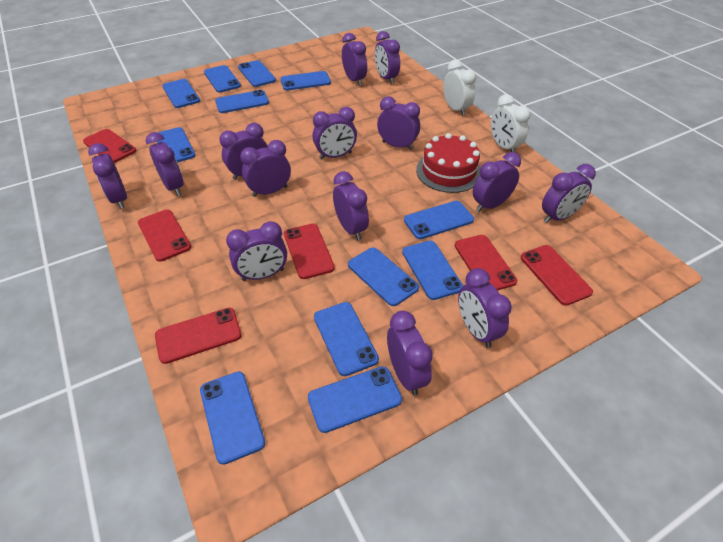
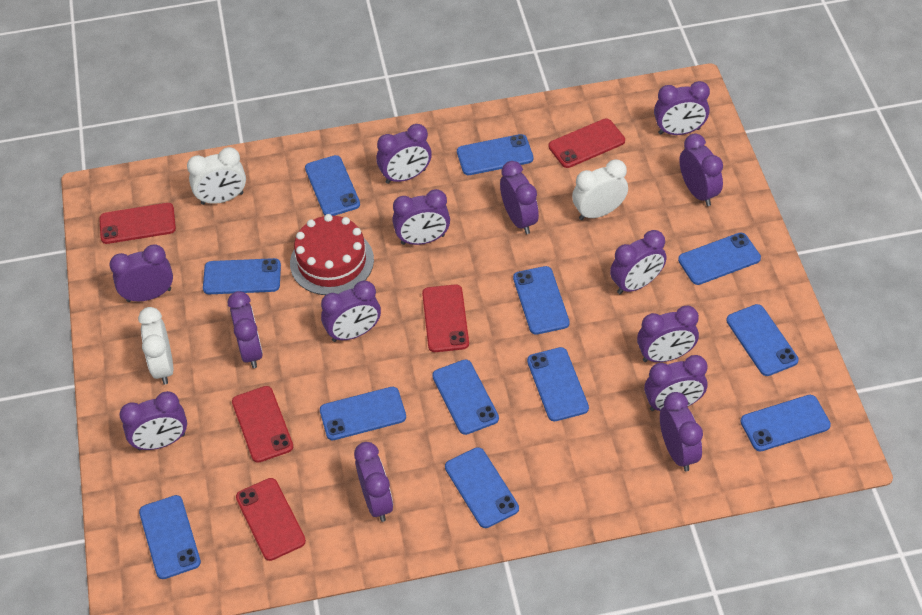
red phone: 6 -> 5
white clock: 2 -> 3

